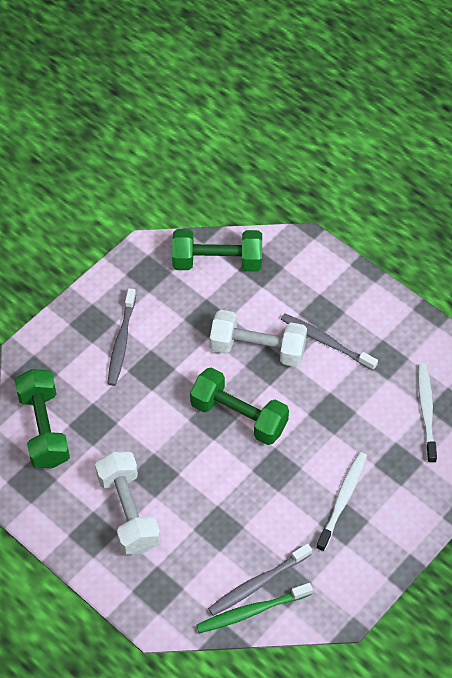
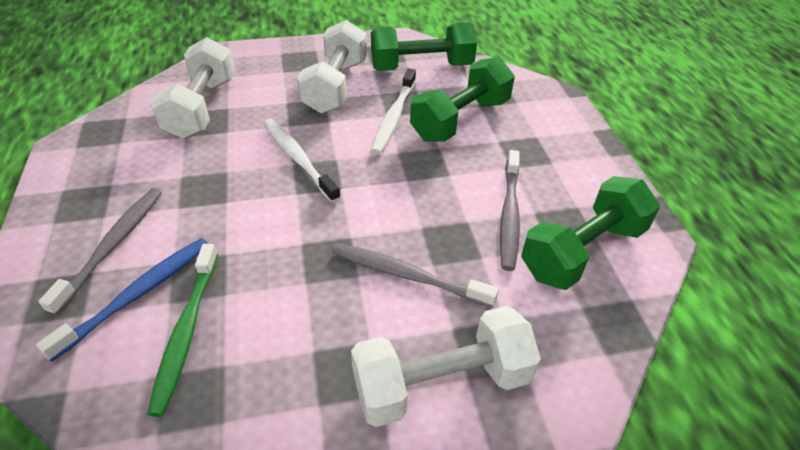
blue toothbrush: 0 -> 1
white dumbbell: 2 -> 3

